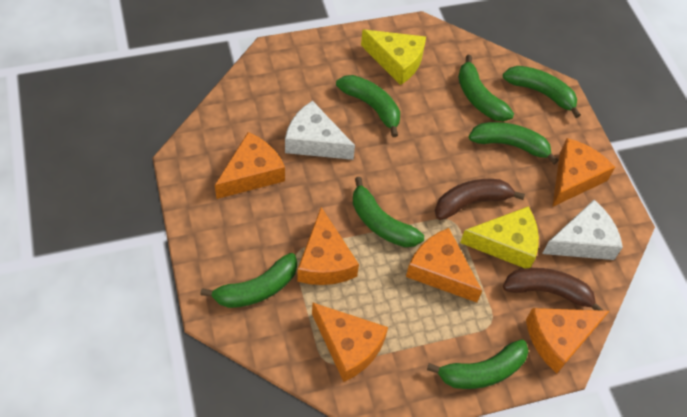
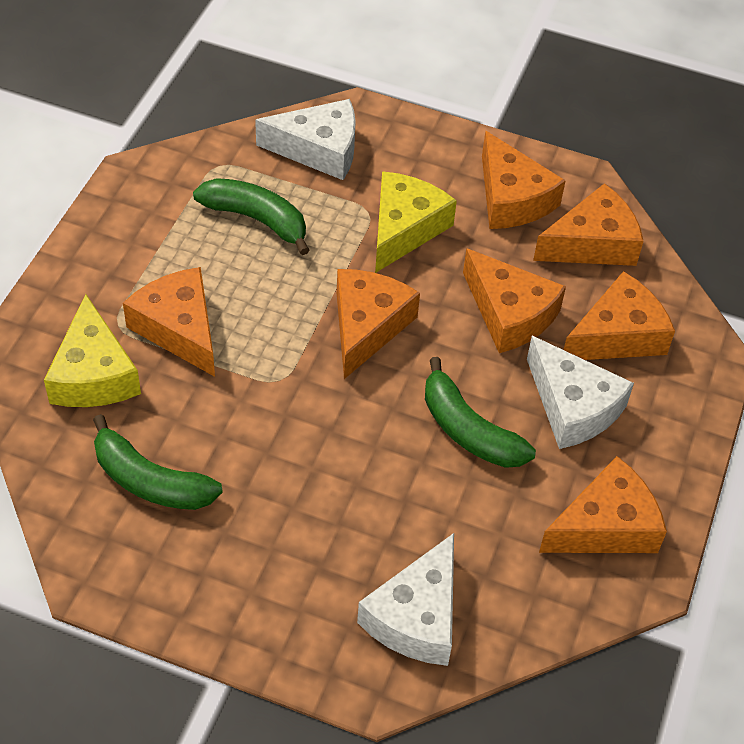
brown banana: 2 -> 0
green banana: 7 -> 3
orange cheese: 6 -> 7
white cheese: 2 -> 3

